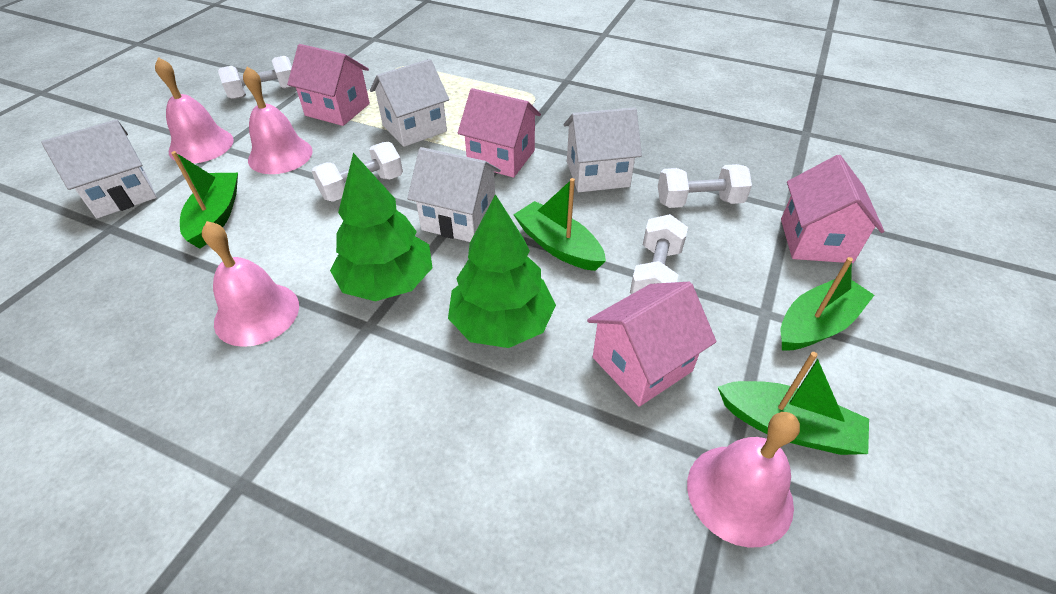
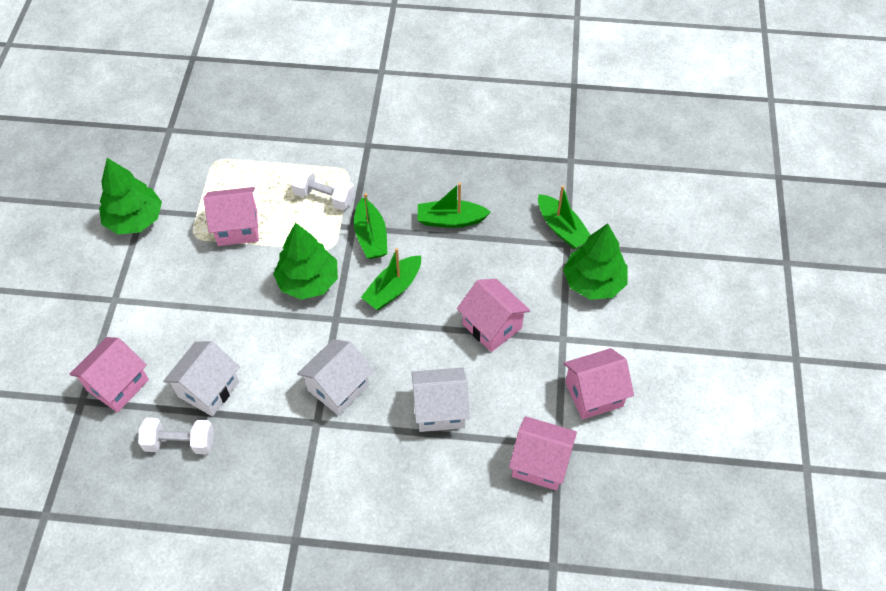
green tree: 2 -> 3
pink bell: 4 -> 0
pink house: 4 -> 5
white dumbbell: 4 -> 2
white house: 4 -> 3

